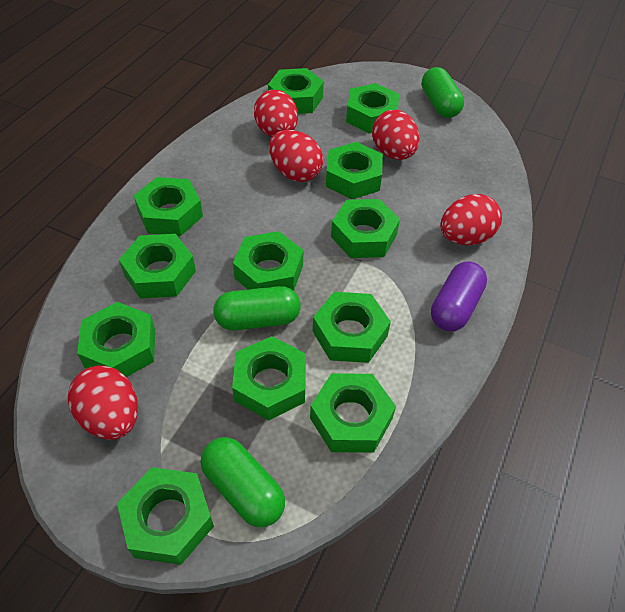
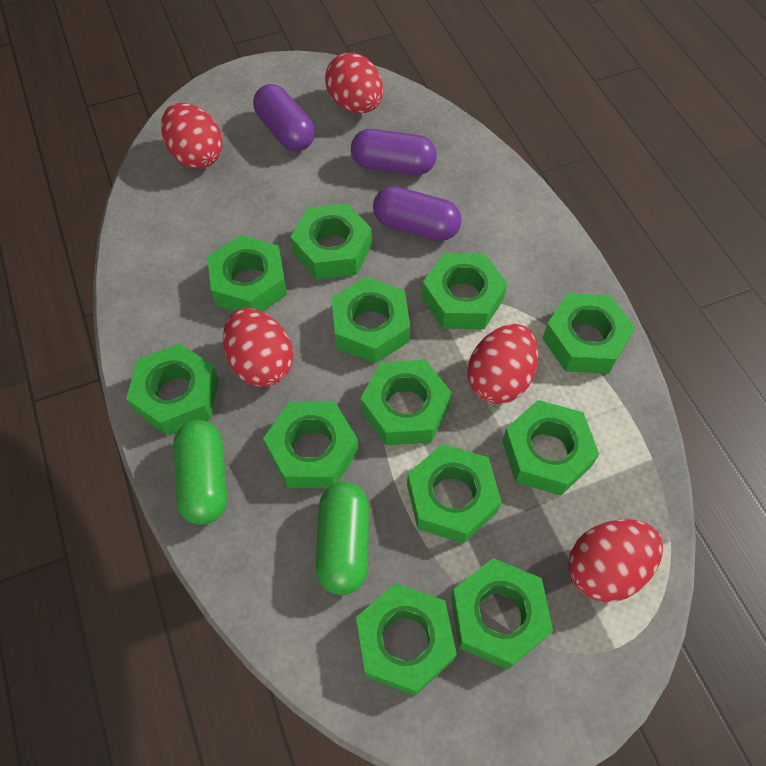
green capsule: 3 -> 2
purple capsule: 1 -> 3

